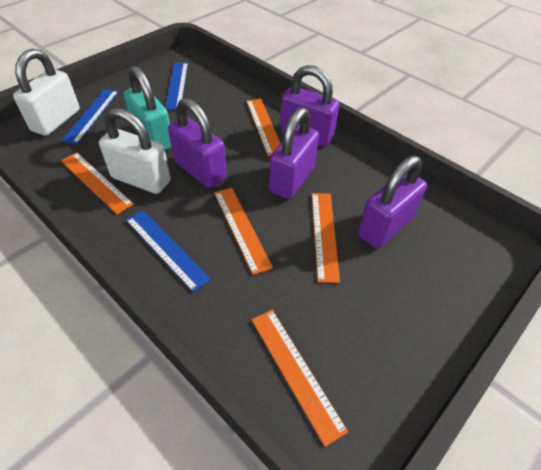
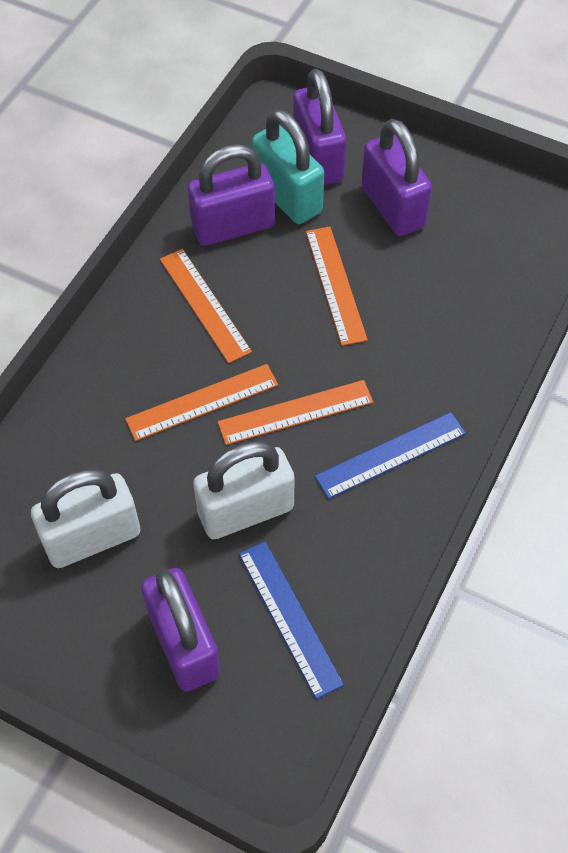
blue ruler: 3 -> 2
orange ruler: 5 -> 4

